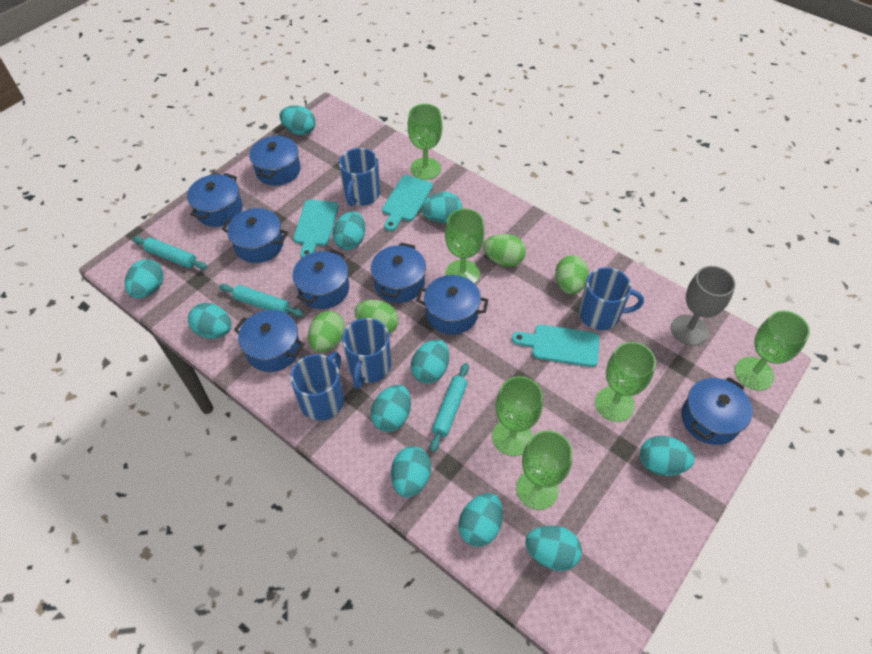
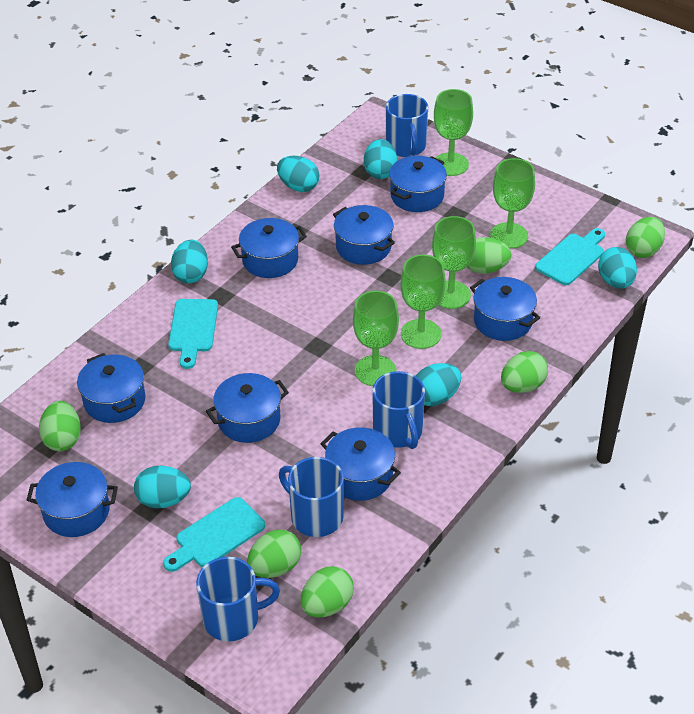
green egg: 4 -> 6
green goblet: 6 -> 5
grey goblet: 1 -> 0
turquoise egg: 11 -> 6
turquoise rolling pin: 3 -> 0

